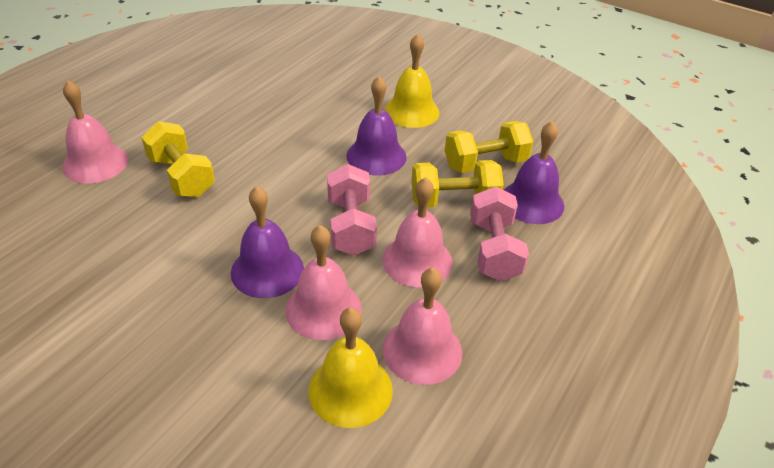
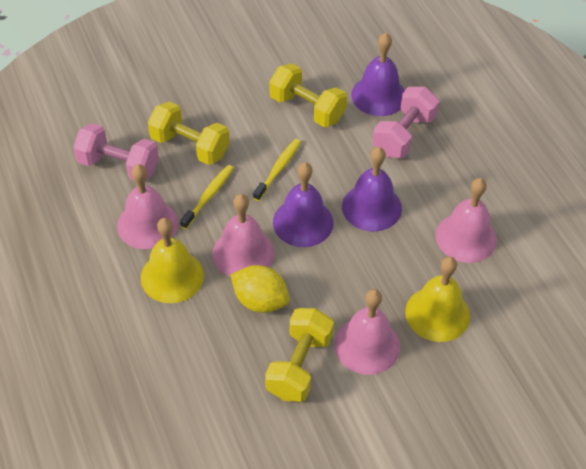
yellow lemon: 0 -> 1
yellow toothbrush: 0 -> 2

